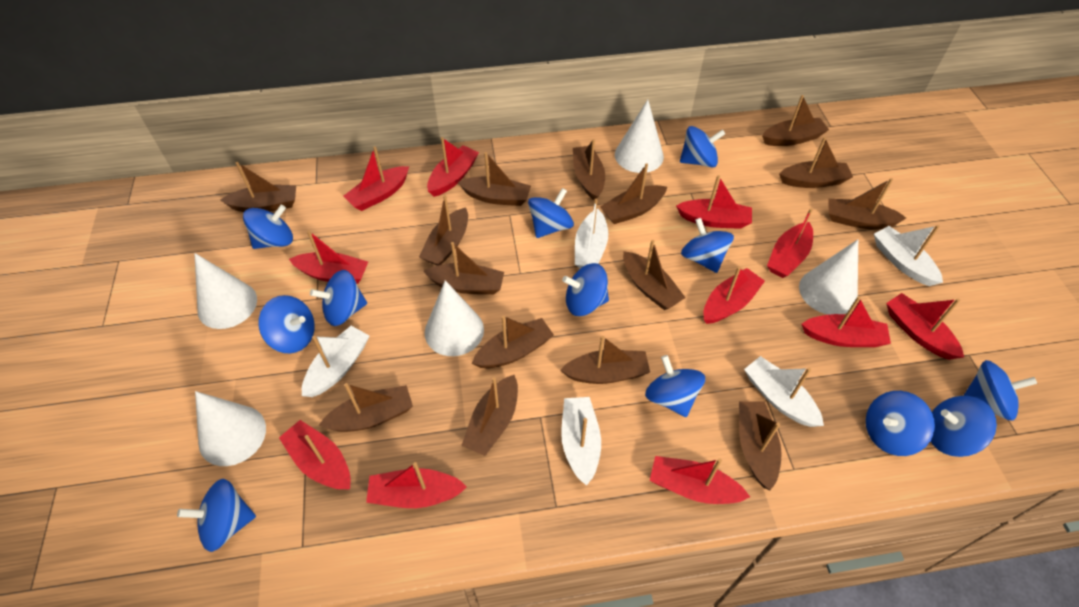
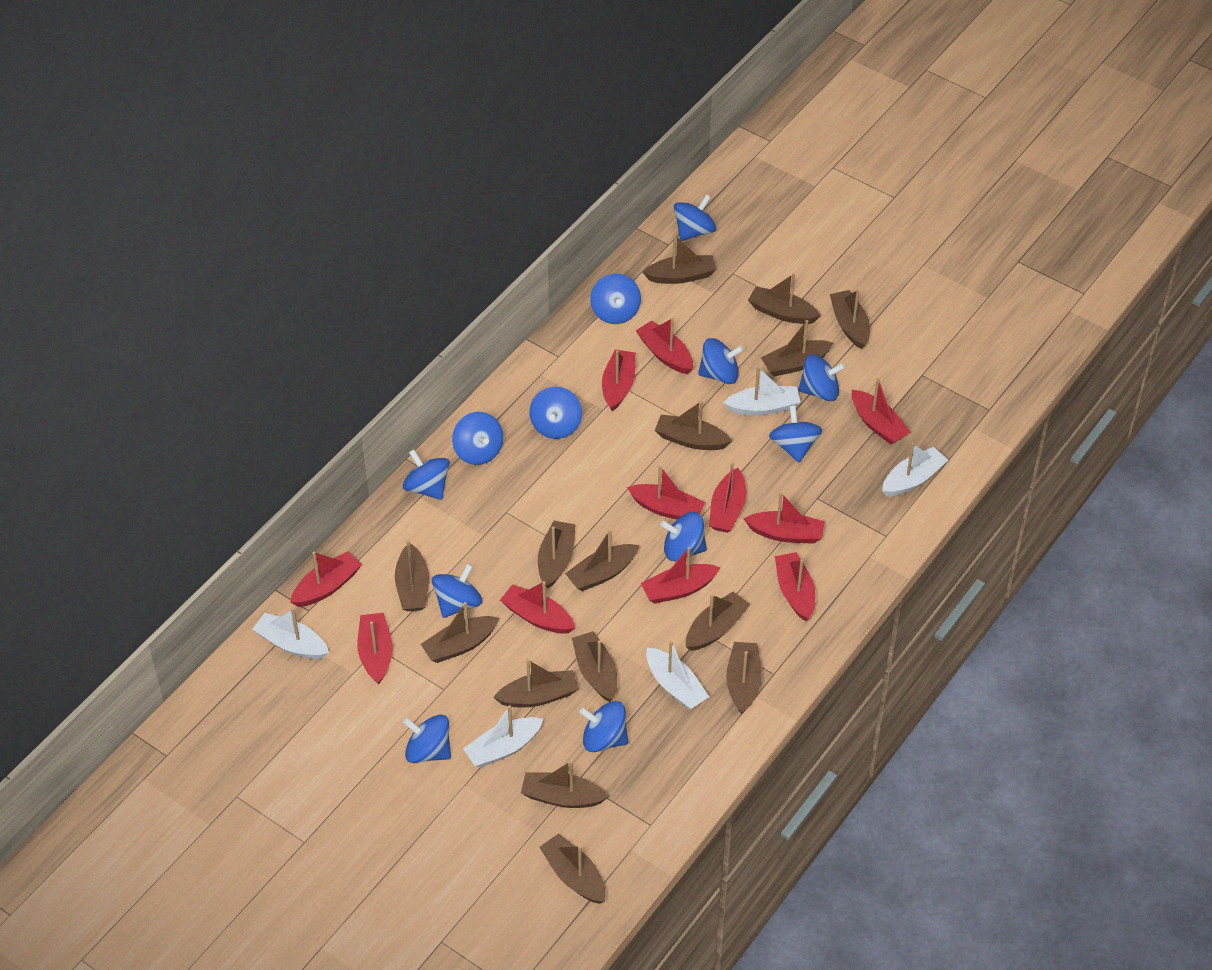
white cone: 5 -> 0

